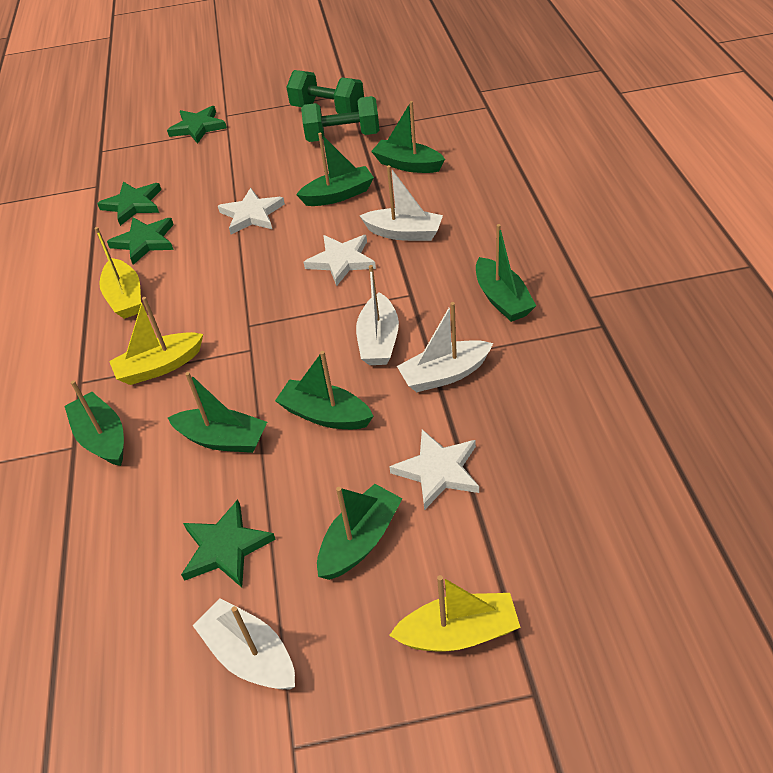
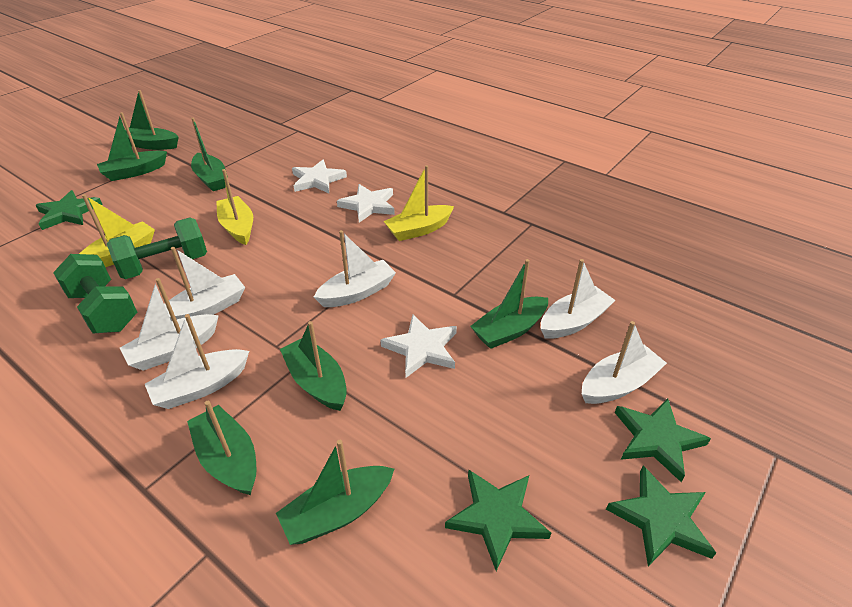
white boat: 4 -> 6

